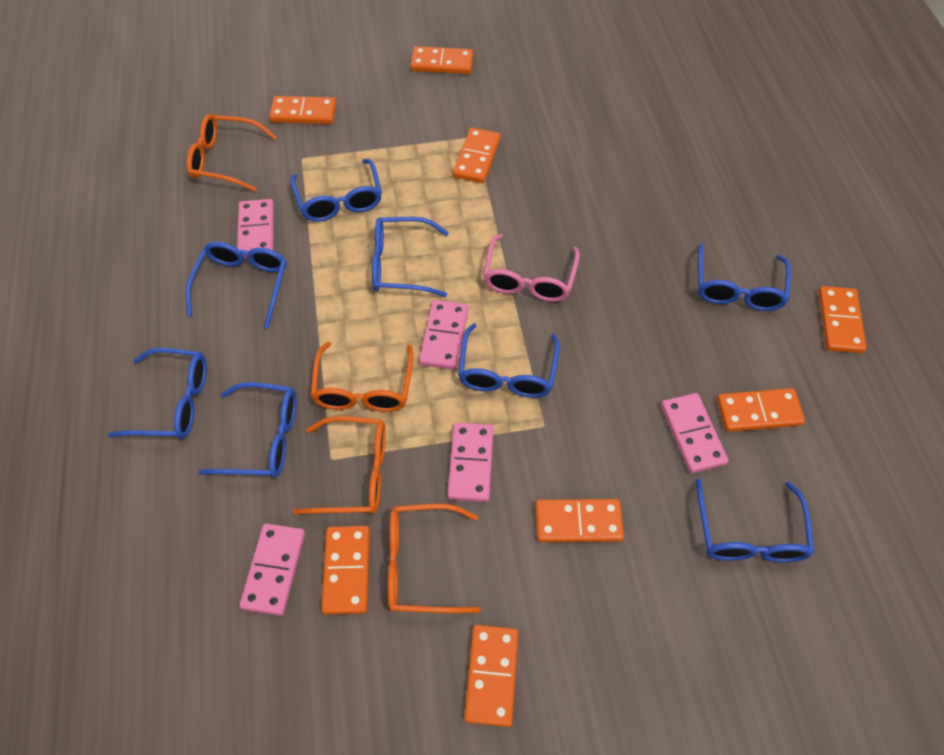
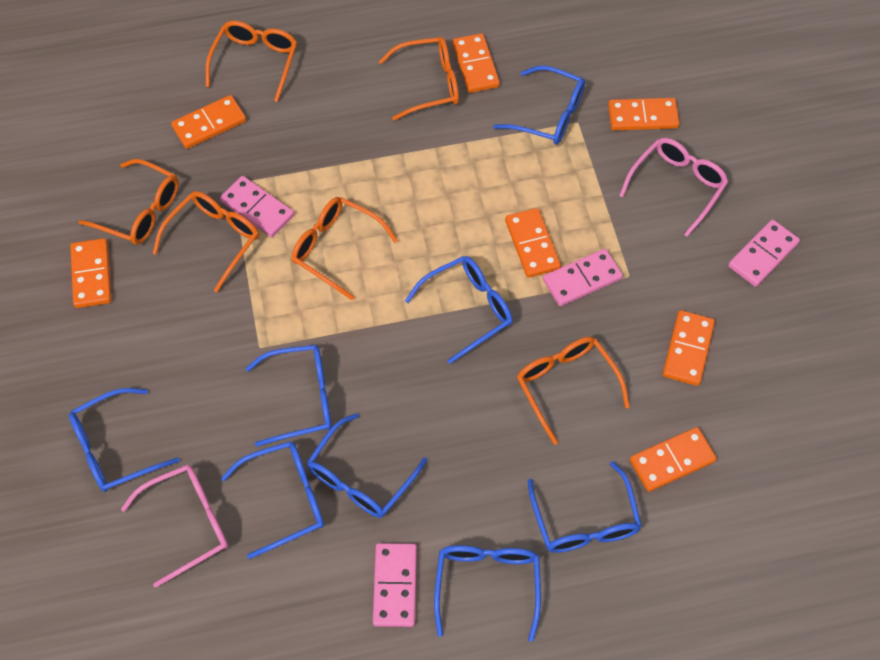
orange domino: 8 -> 7
orange glasses: 4 -> 6
pink domino: 5 -> 4
pink glasses: 1 -> 2

